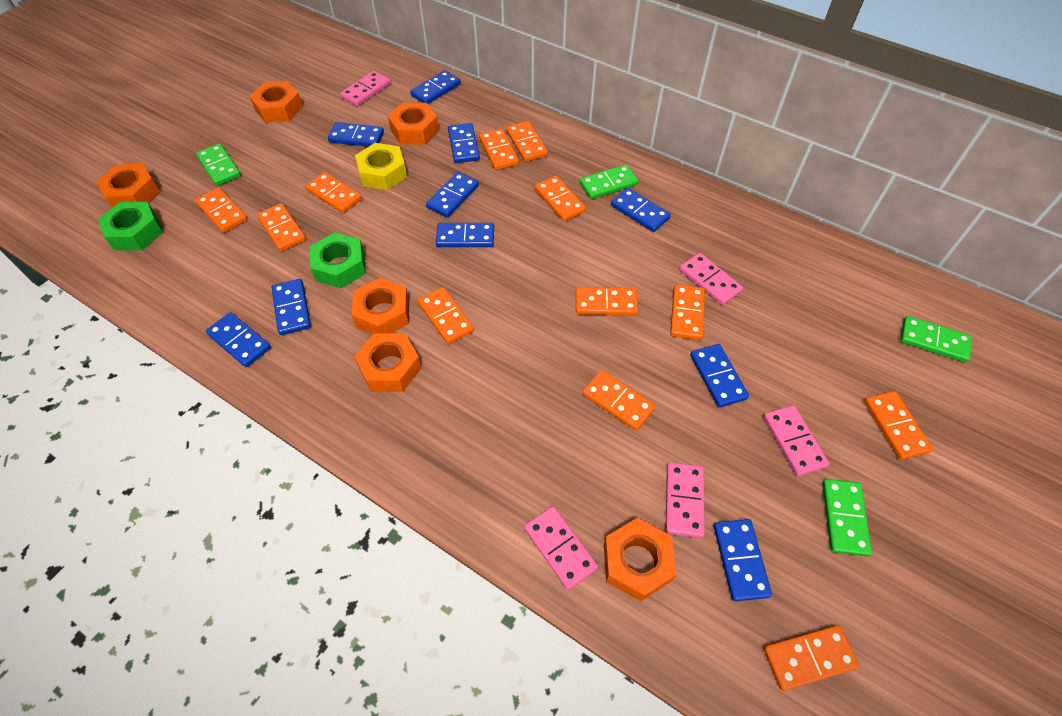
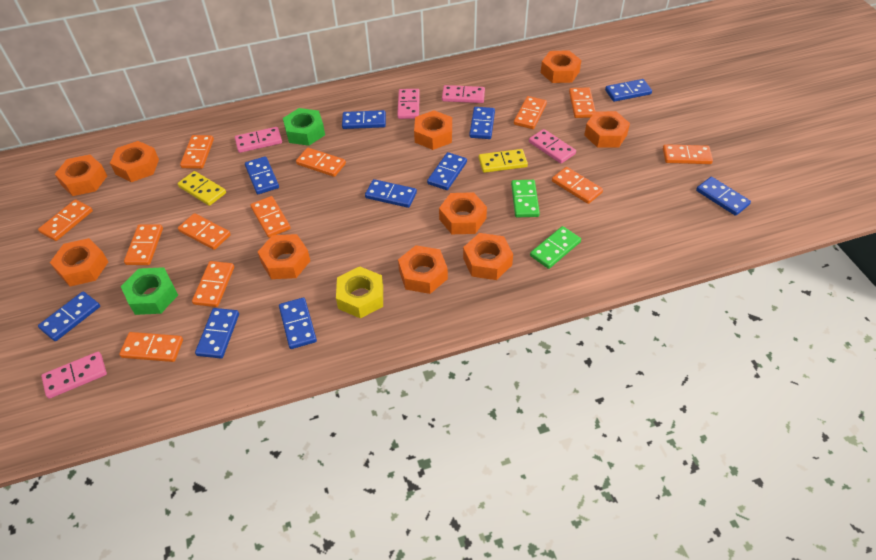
green domino: 4 -> 2
orange nut: 6 -> 10
yellow domino: 0 -> 2

